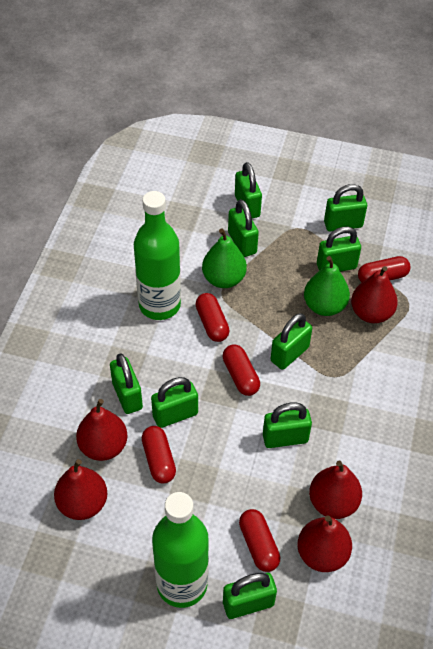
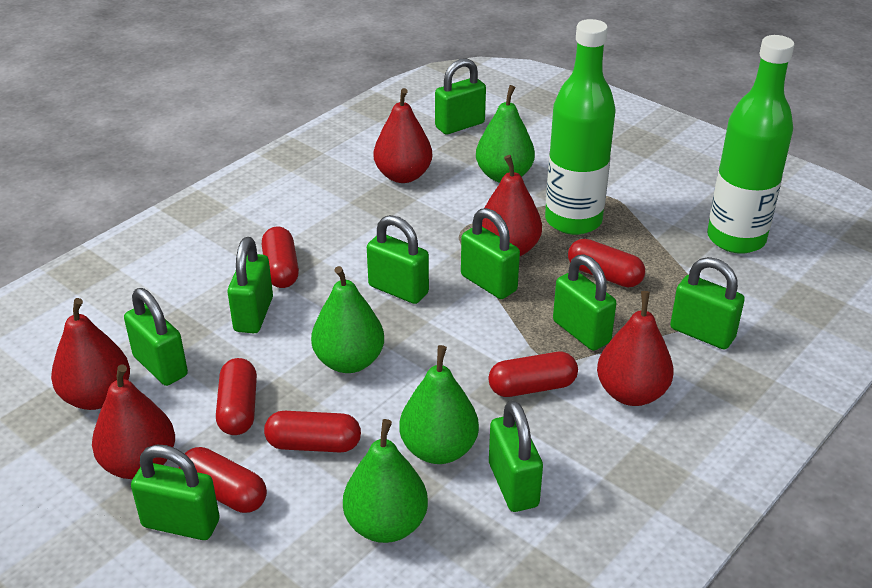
green pear: 2 -> 4
red capsule: 5 -> 6

